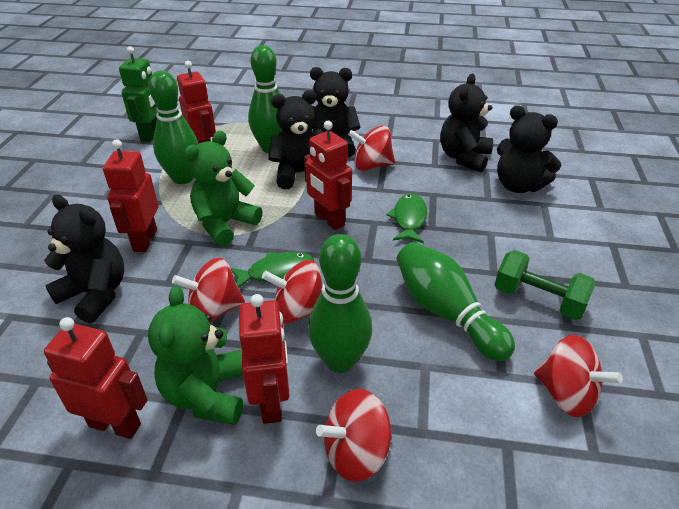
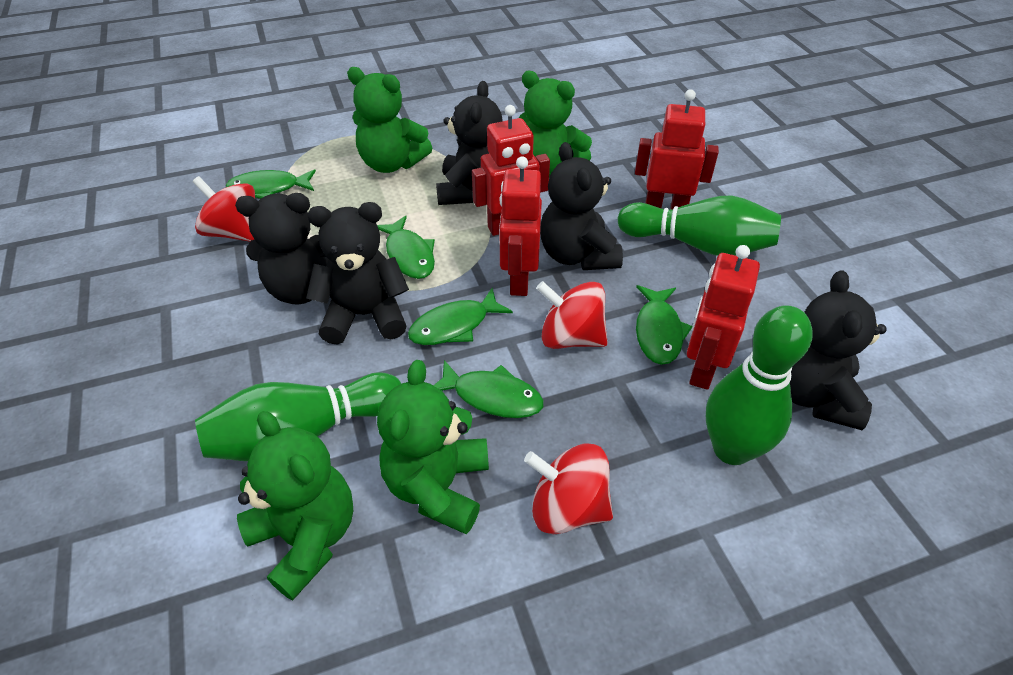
green bowling pin: 4 -> 3
green dumbbell: 1 -> 0
green fish: 2 -> 5
green robot: 1 -> 0
green teddy bear: 2 -> 4
red robot: 5 -> 4
red spinning top: 5 -> 3

